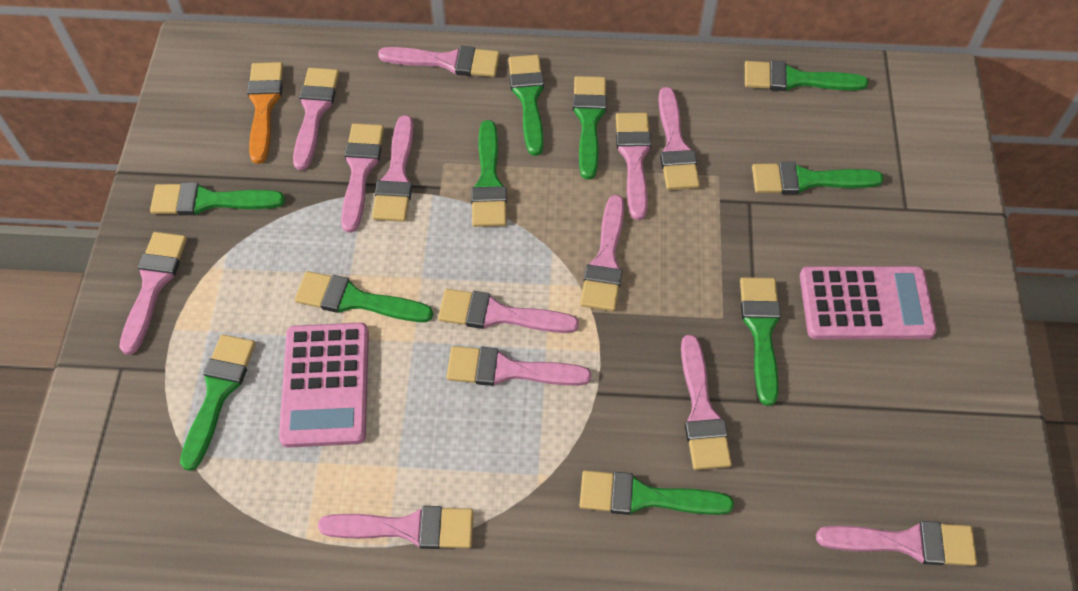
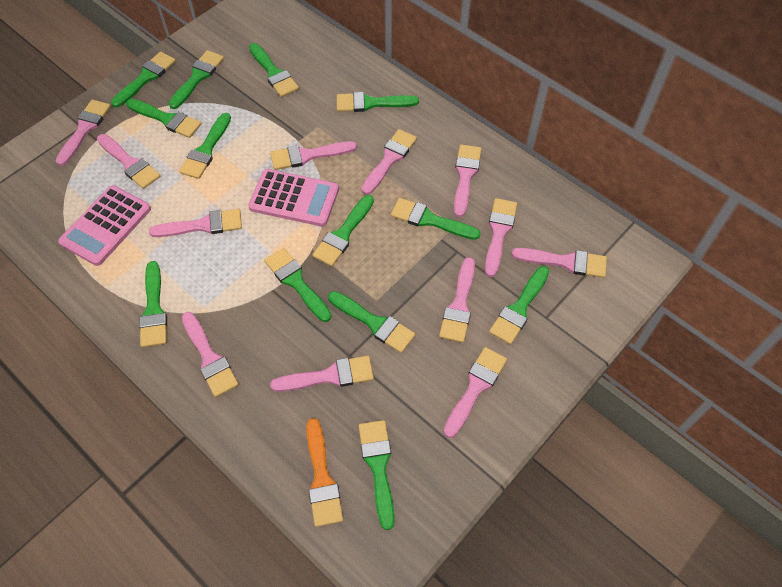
green brush: 10 -> 13
pink brush: 13 -> 12

